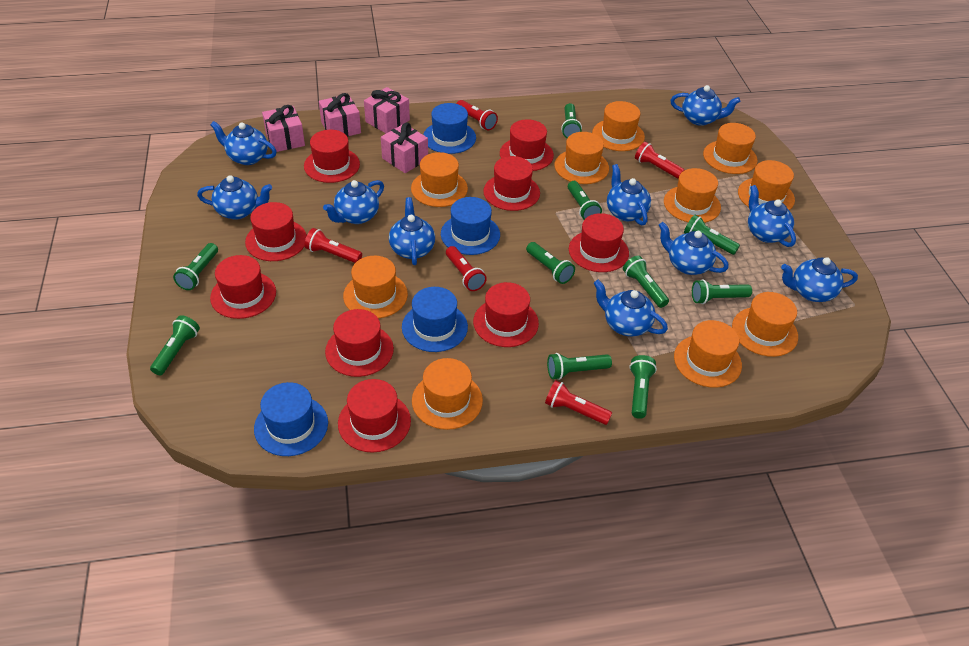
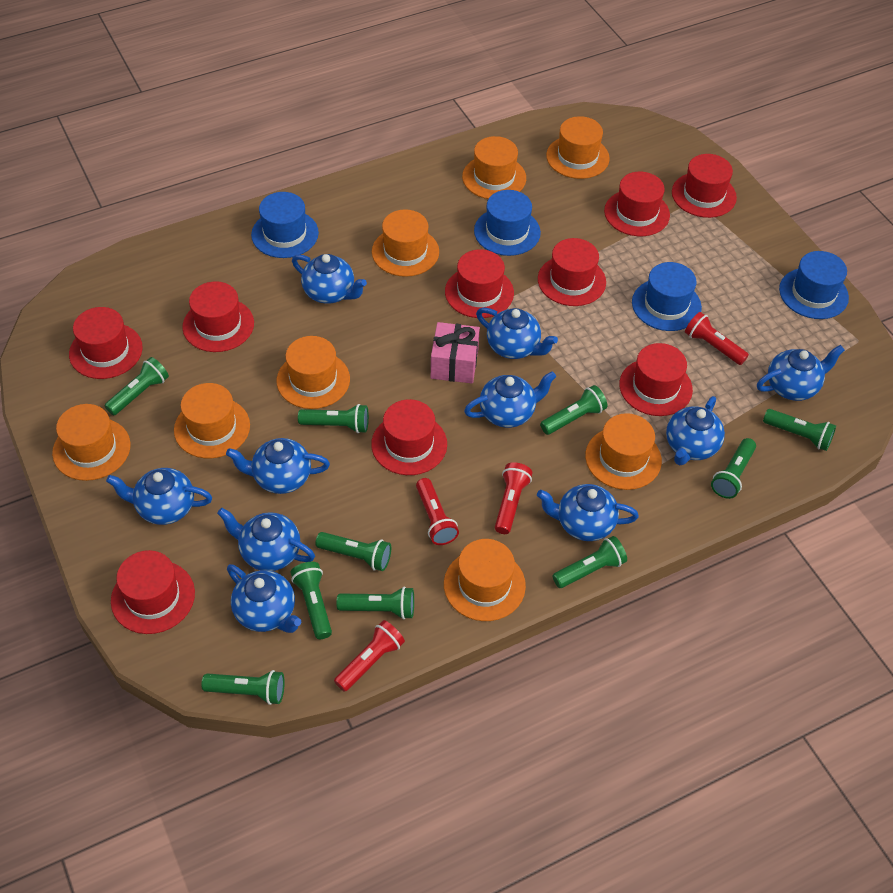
orange hat: 10 -> 8
pink gift: 4 -> 1
red flashlight: 5 -> 4

